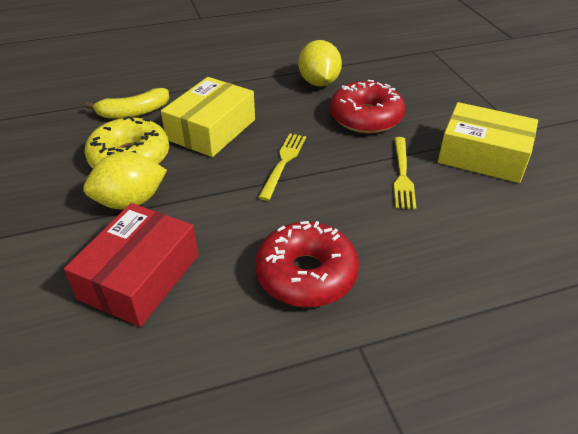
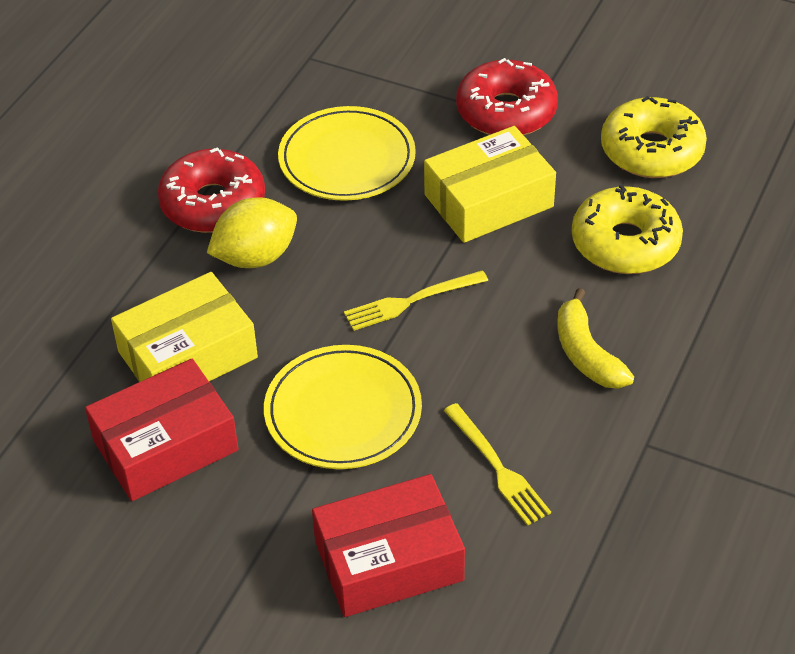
red box: 1 -> 2
yellow donut: 1 -> 2
yellow lemon: 2 -> 1
yellow plate: 0 -> 2

